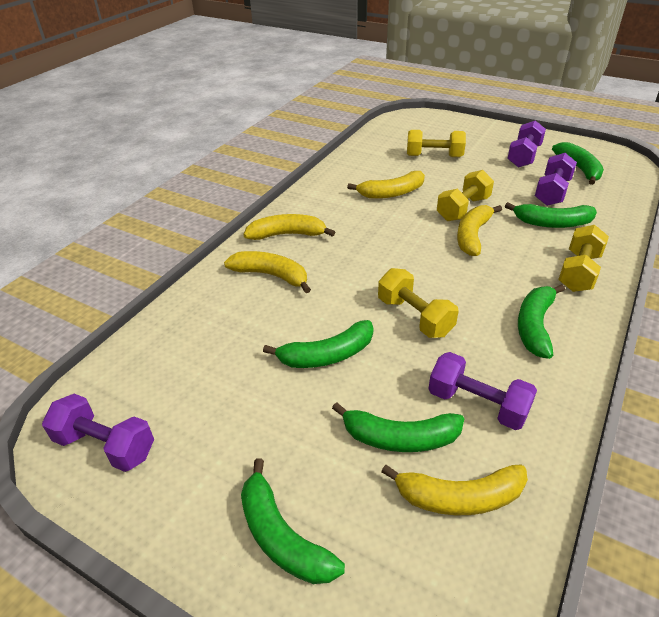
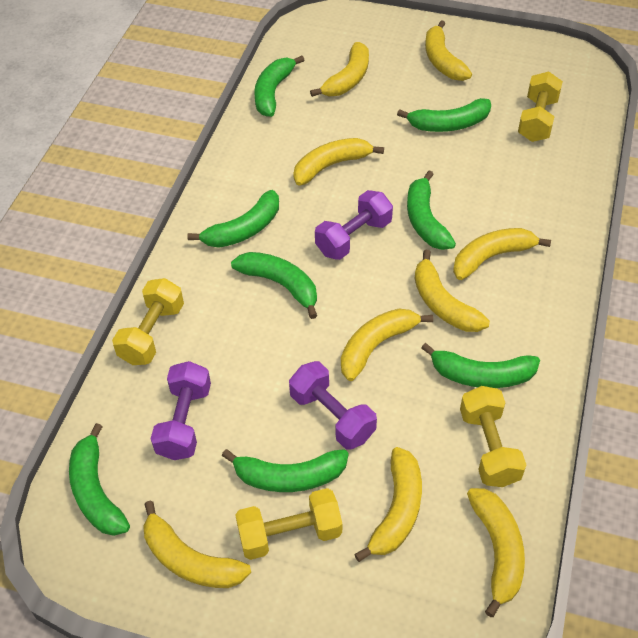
green banana: 6 -> 8
purple dumbbell: 4 -> 3
yellow banana: 5 -> 9

